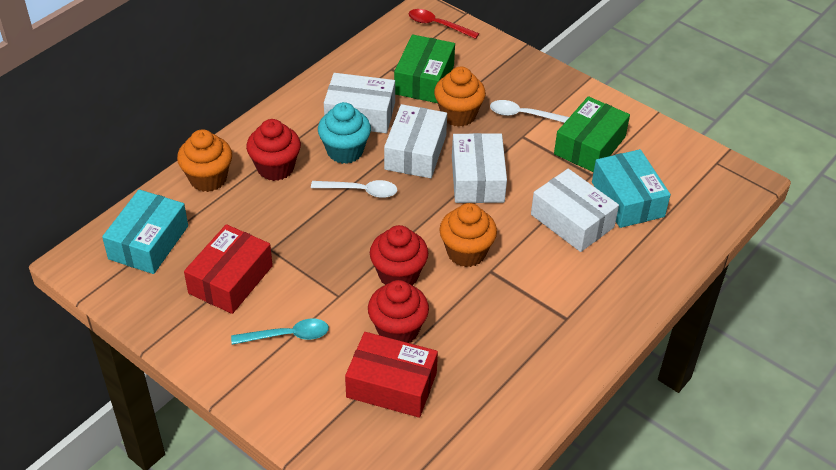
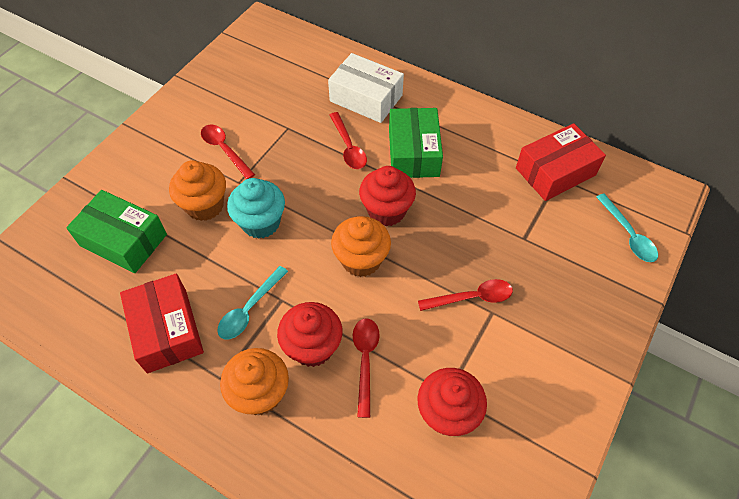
red spoon: 1 -> 4
turquoise box: 2 -> 0
turquoise spoon: 1 -> 2
white box: 4 -> 1
white spoon: 2 -> 0

